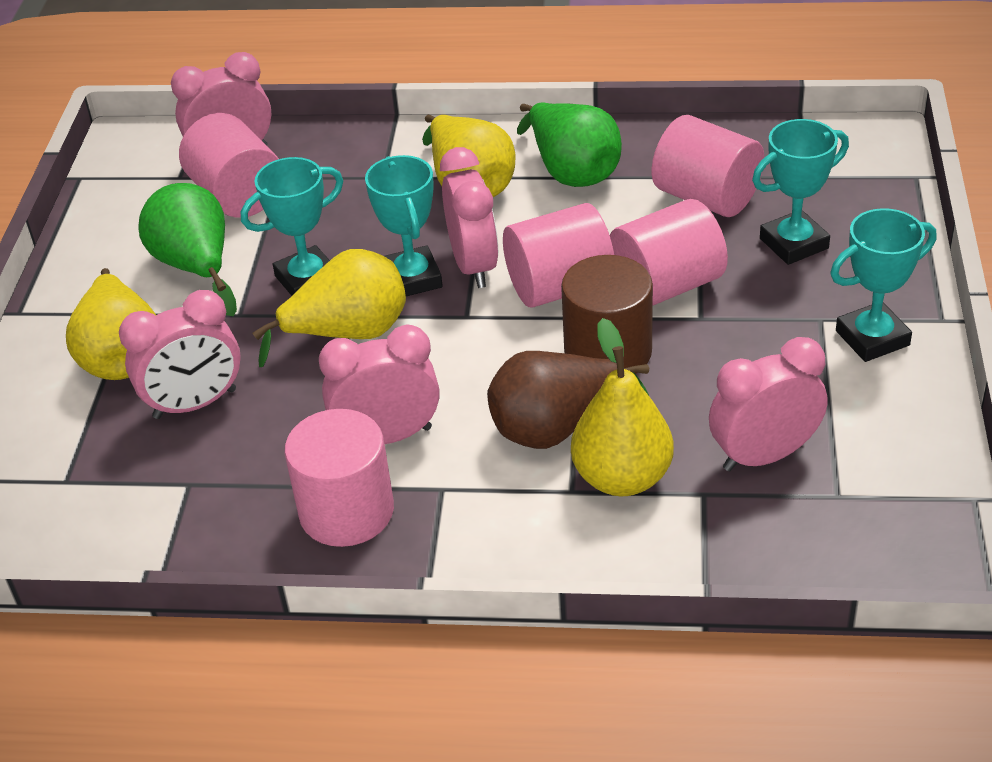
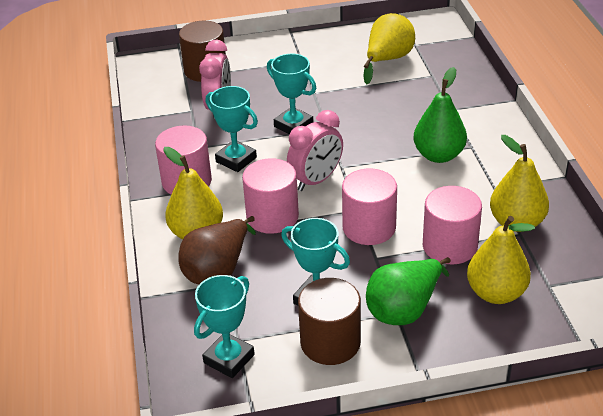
brown cylinder: 1 -> 2
pink clock: 5 -> 2
pink cylinder: 5 -> 4

